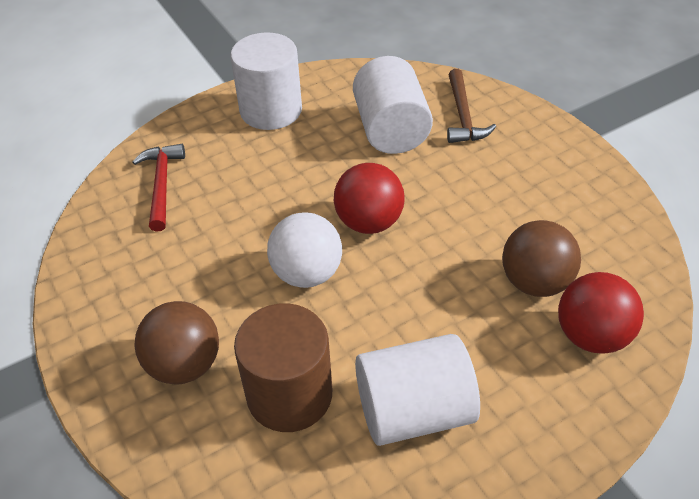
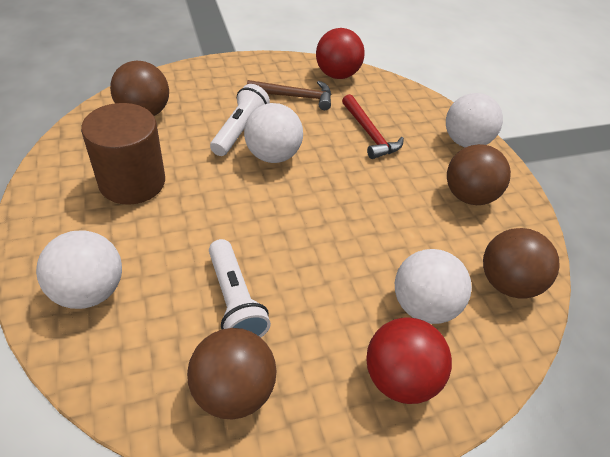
brown ball: 2 -> 4
white ball: 1 -> 4
white cylinder: 3 -> 0
white flashlight: 0 -> 2

